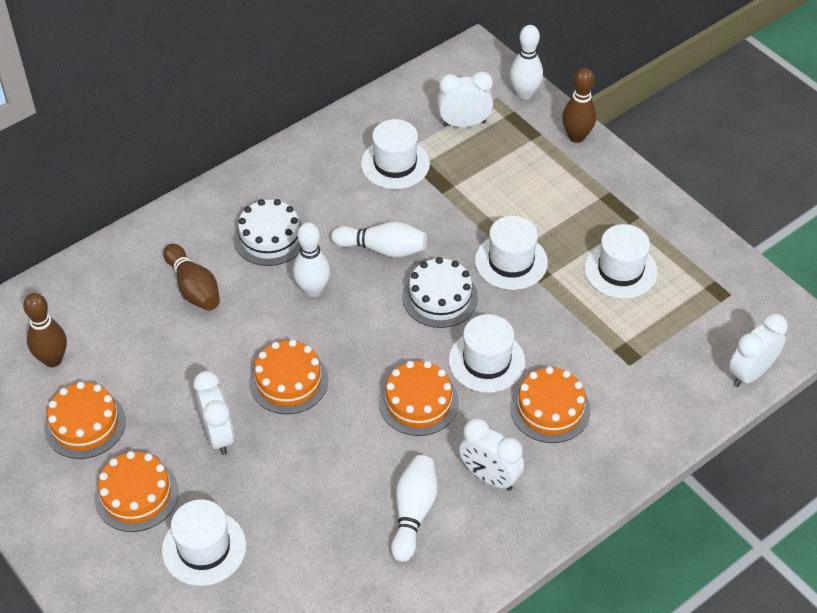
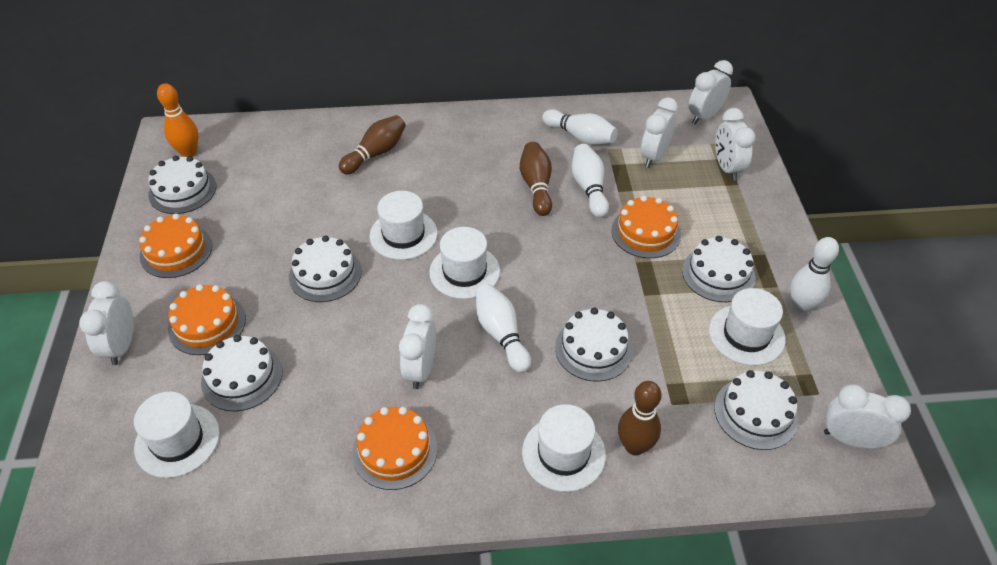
orange bowling pin: 0 -> 1
orange cake: 5 -> 4
white cake: 2 -> 6
white clock: 4 -> 6

